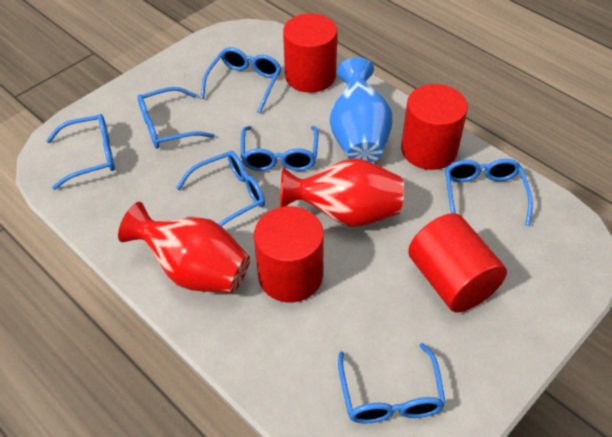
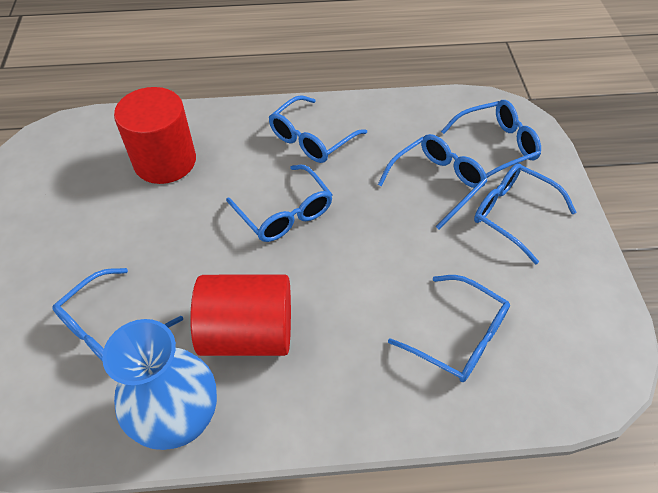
red cylinder: 4 -> 2
red vase: 2 -> 0

